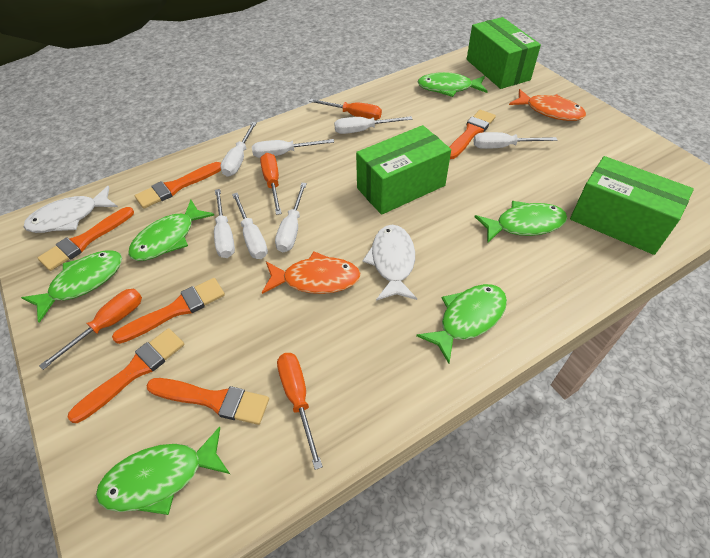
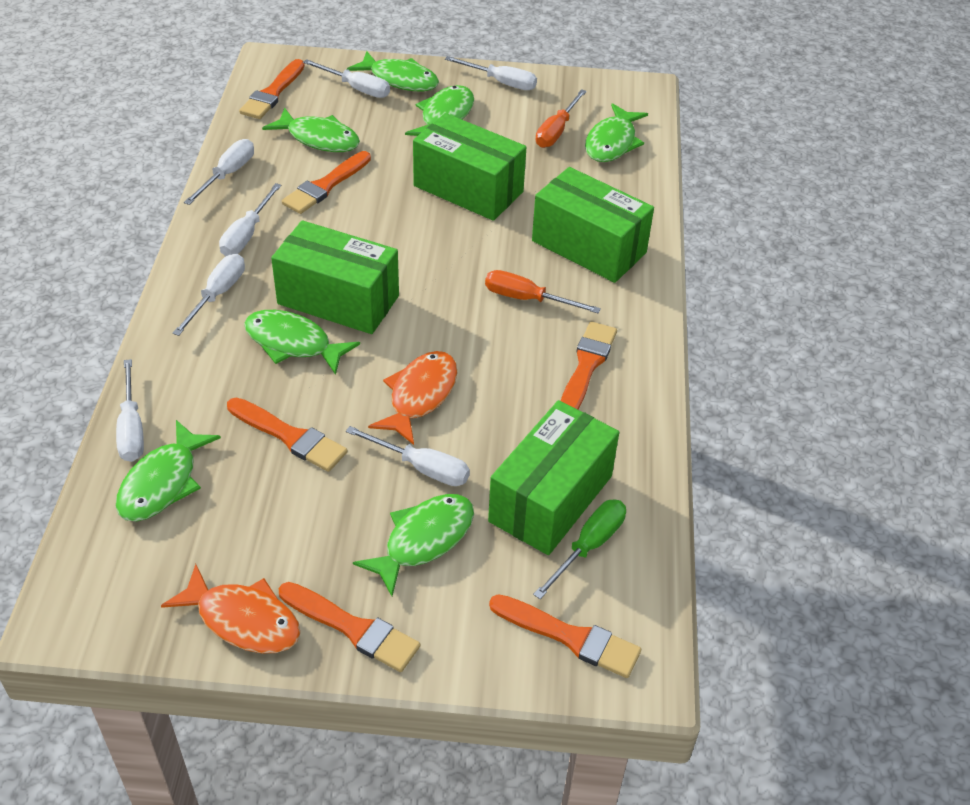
green box: 3 -> 4
green fish: 6 -> 7
green screwdriver: 0 -> 1
orange screwdriver: 4 -> 2
white fish: 2 -> 0

